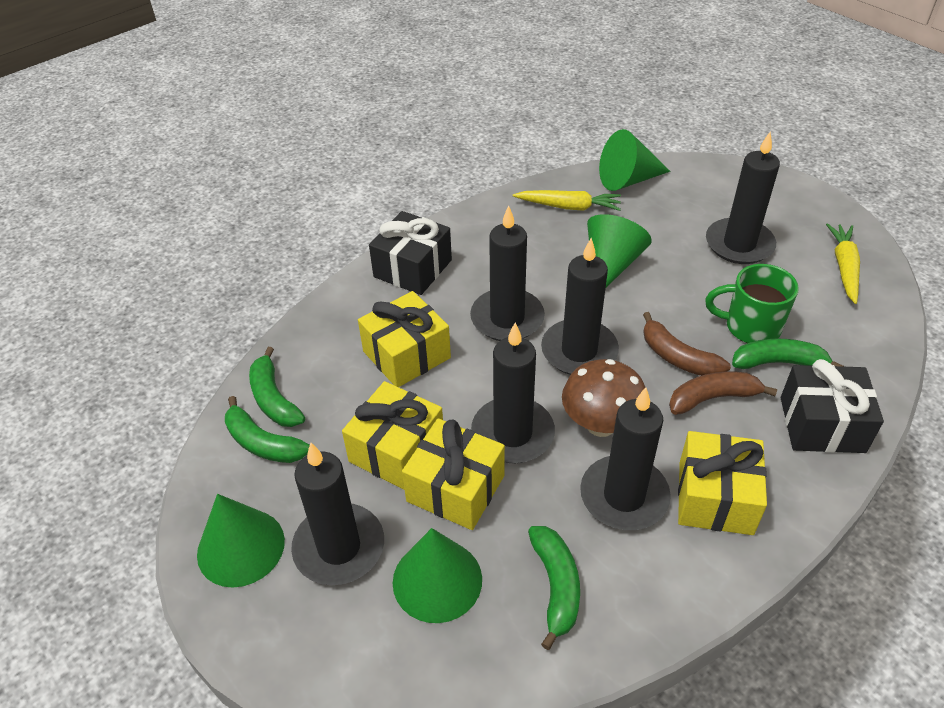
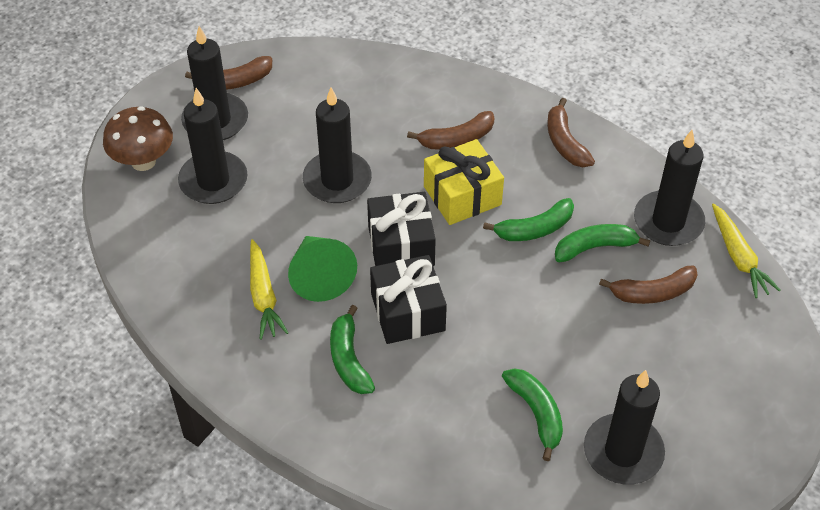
black candle: 6 -> 5
brown banana: 2 -> 4
green cone: 4 -> 1
green mug: 1 -> 0
yellow gift: 4 -> 1

